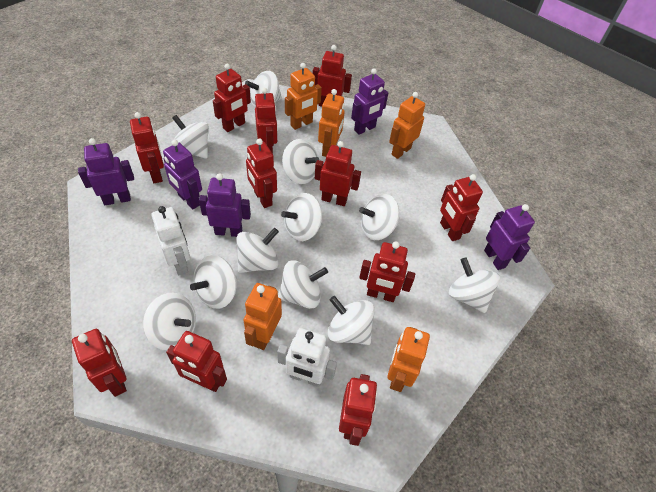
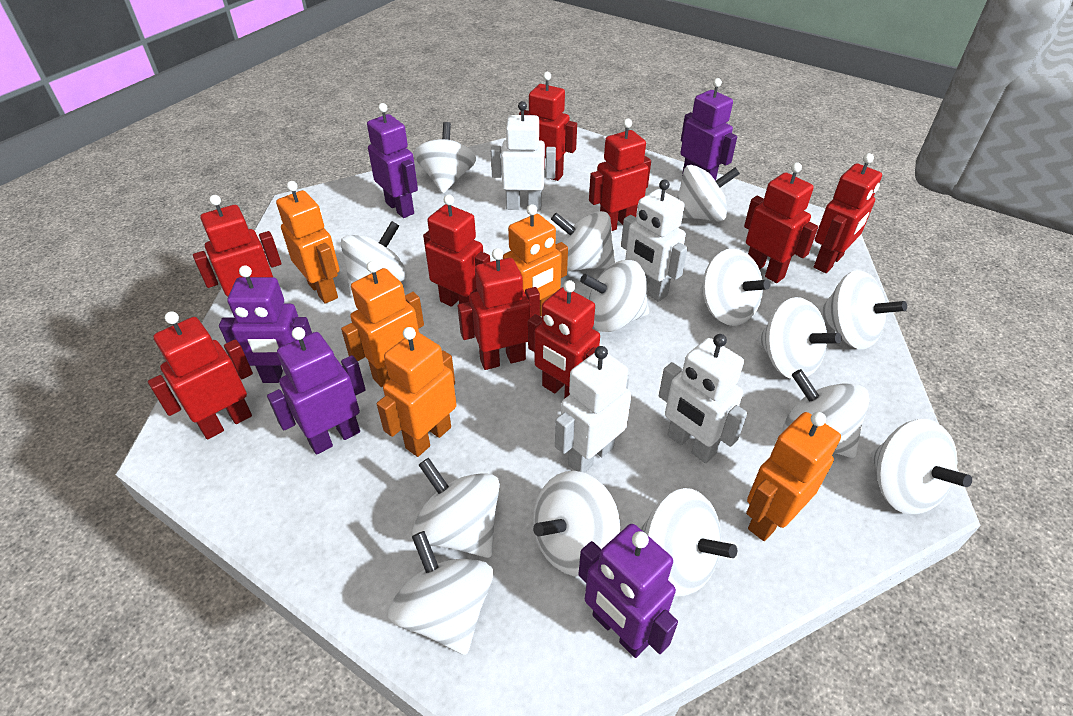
red robot: 11 -> 9
white robot: 2 -> 4
white spinning top: 11 -> 14

